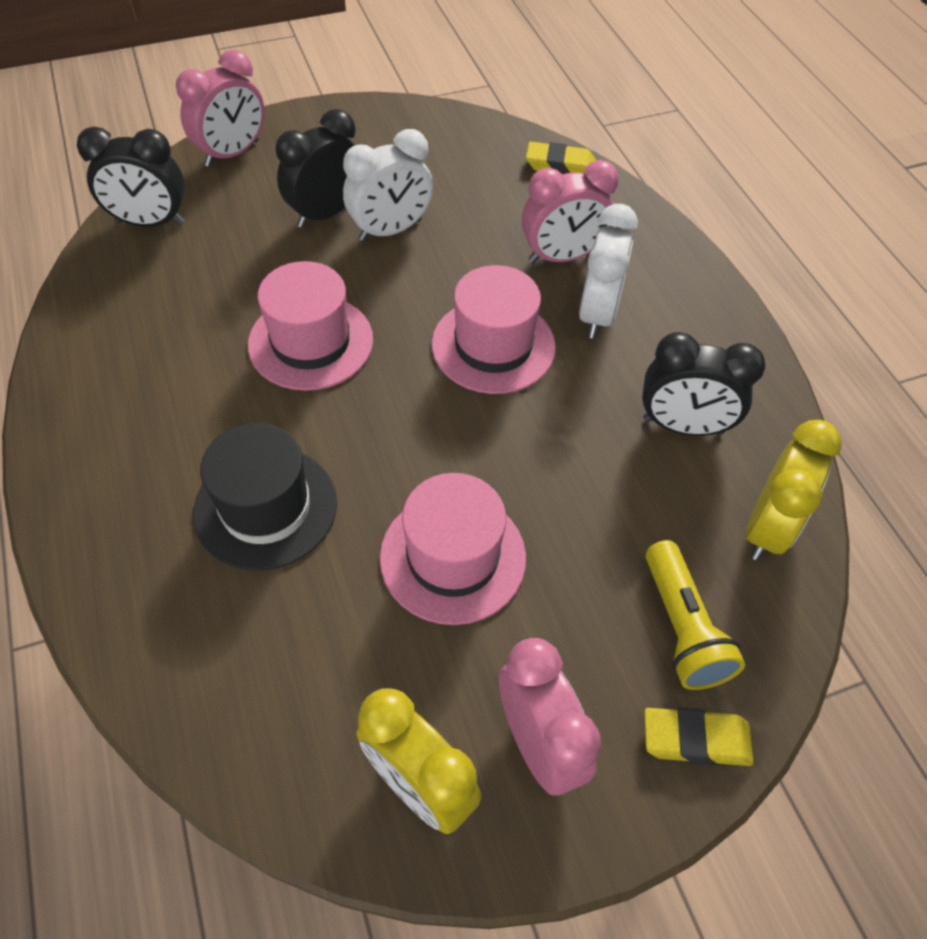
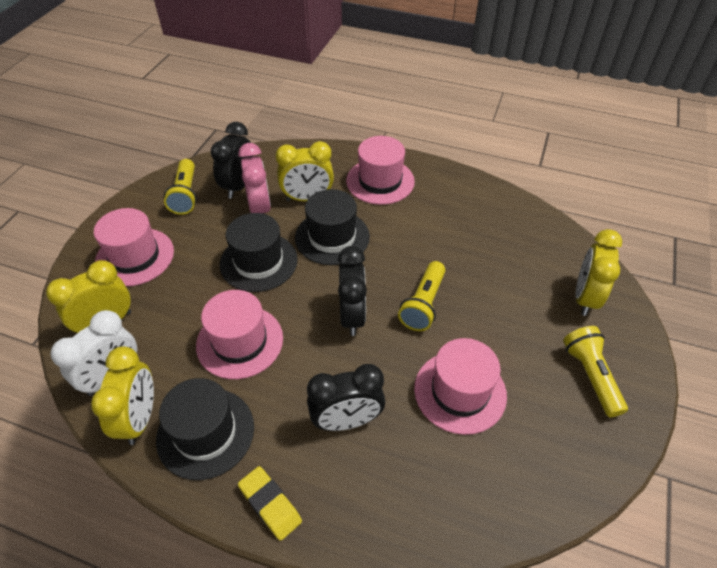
black hat: 1 -> 3
pink clock: 3 -> 1
pink hat: 3 -> 4
white clock: 2 -> 1
yellow clock: 2 -> 4
yellow eraser: 2 -> 1
yellow flashlight: 1 -> 3

